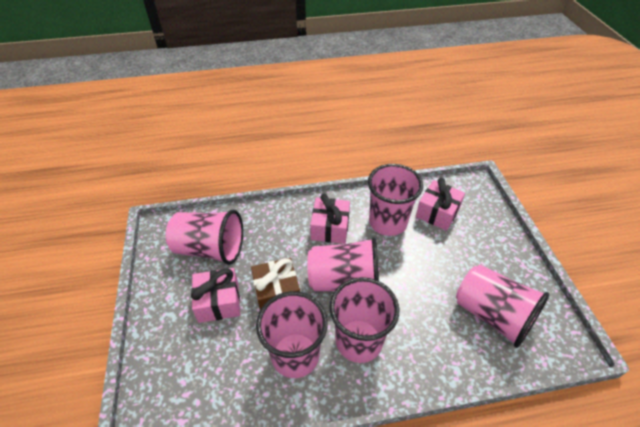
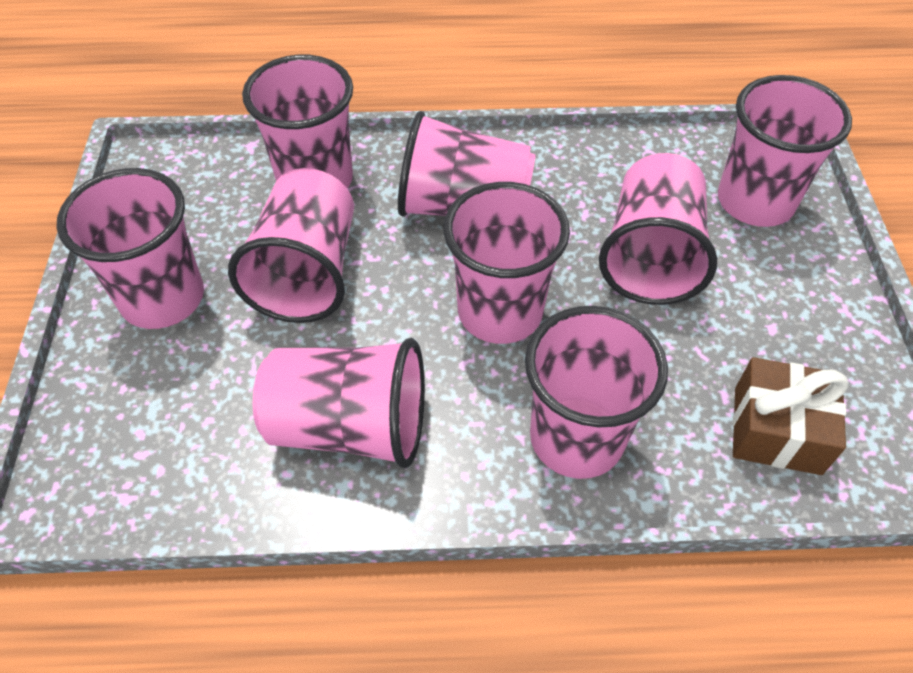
pink cup: 6 -> 9
pink gift: 3 -> 0

